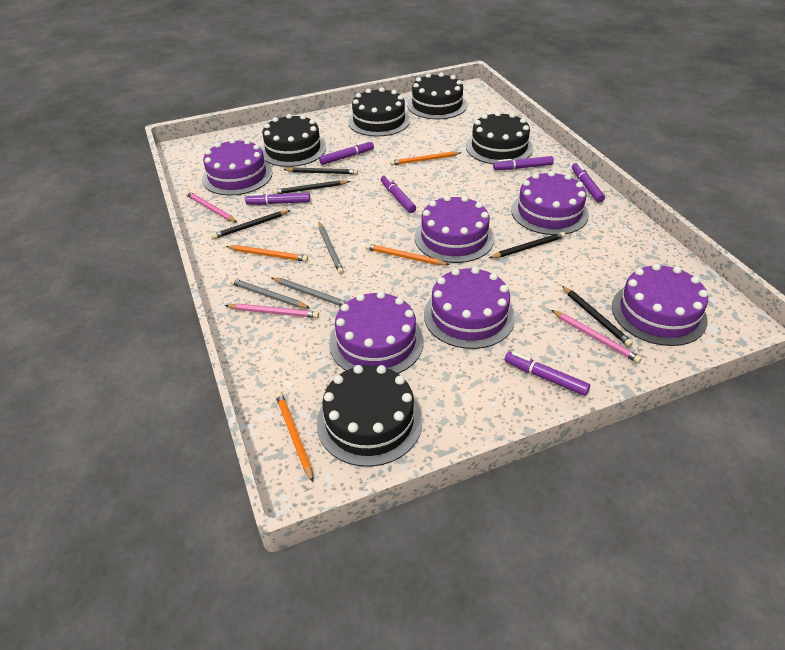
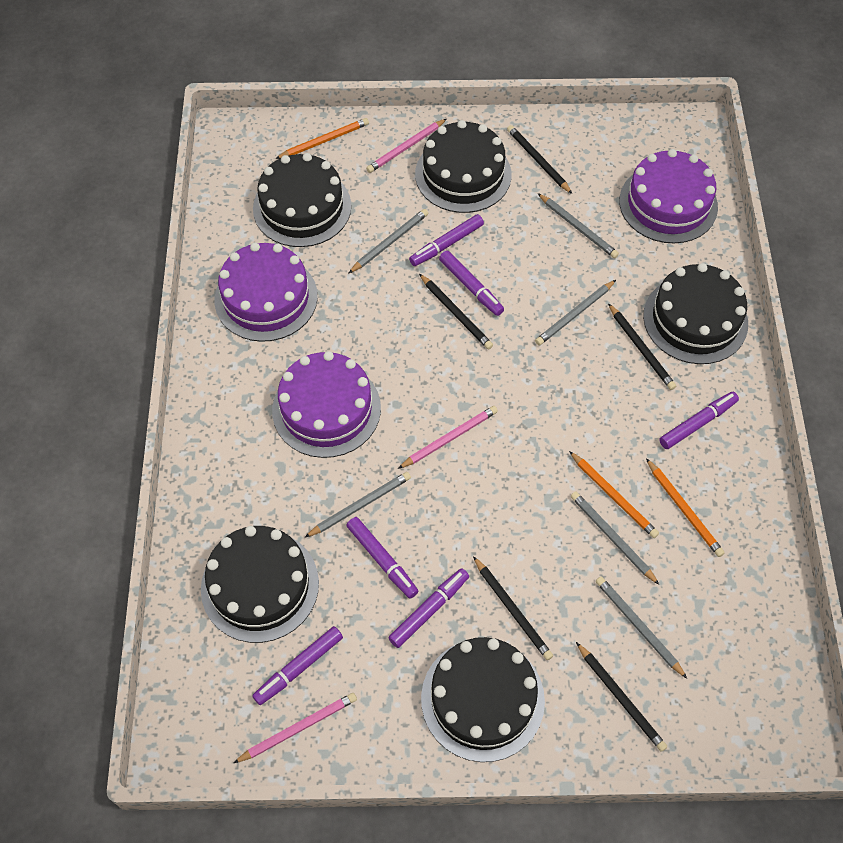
grey pencil: 3 -> 6
orange pencil: 4 -> 3
purple cake: 6 -> 3

